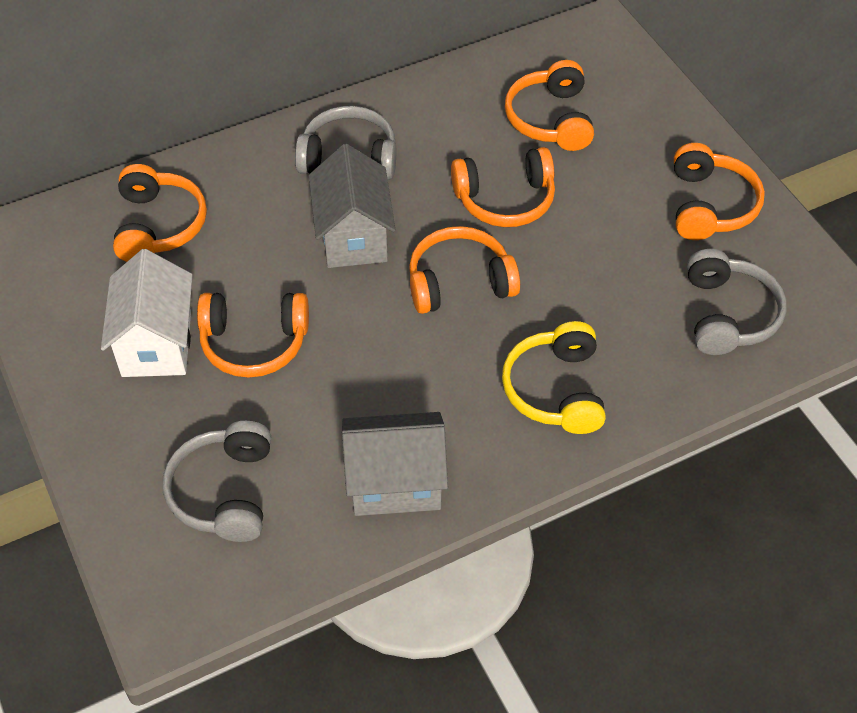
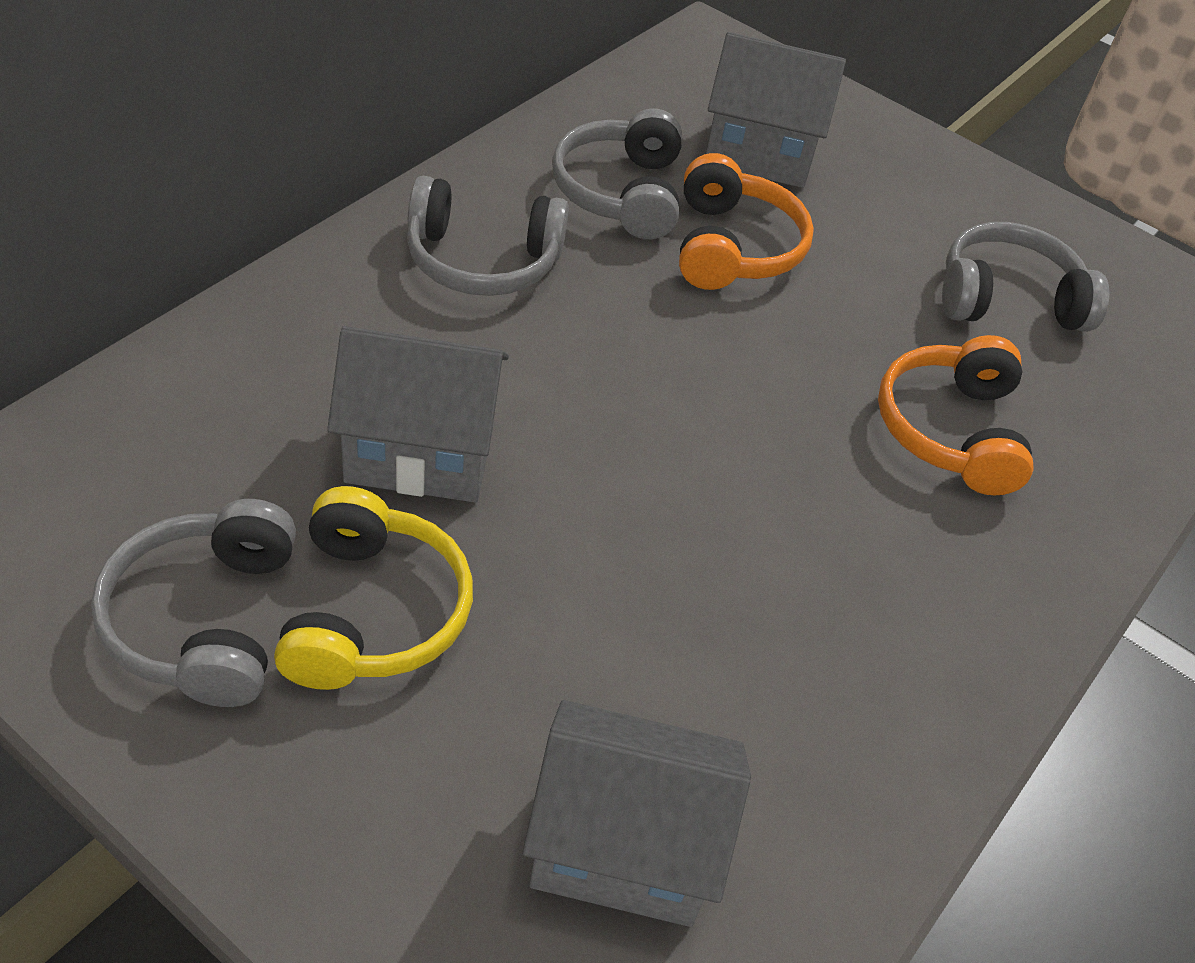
grey headphones: 3 -> 4
grey house: 2 -> 3
orange headphones: 6 -> 2
white house: 1 -> 0

